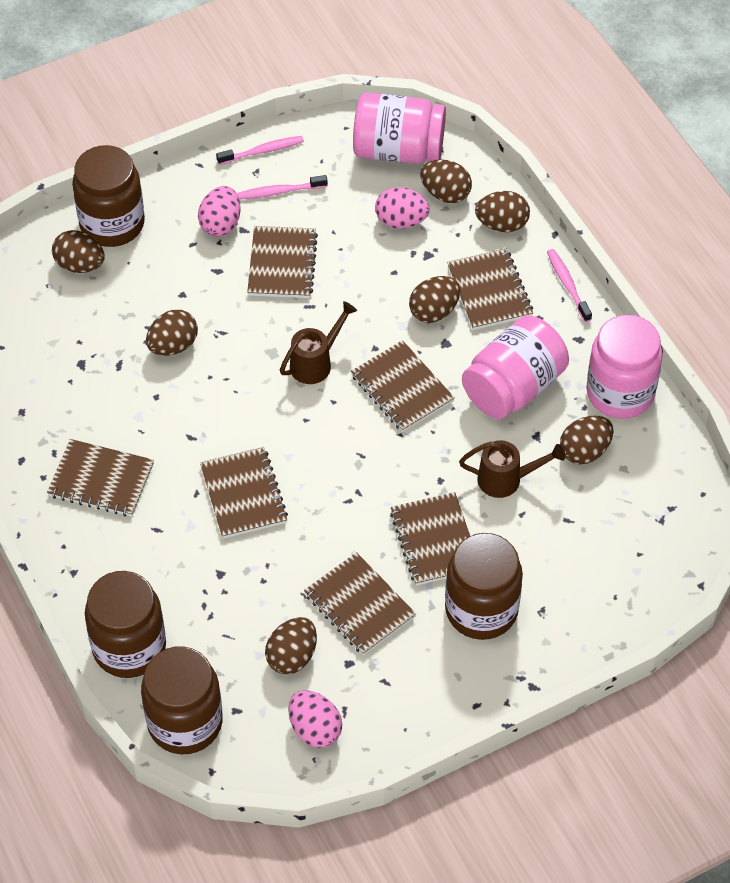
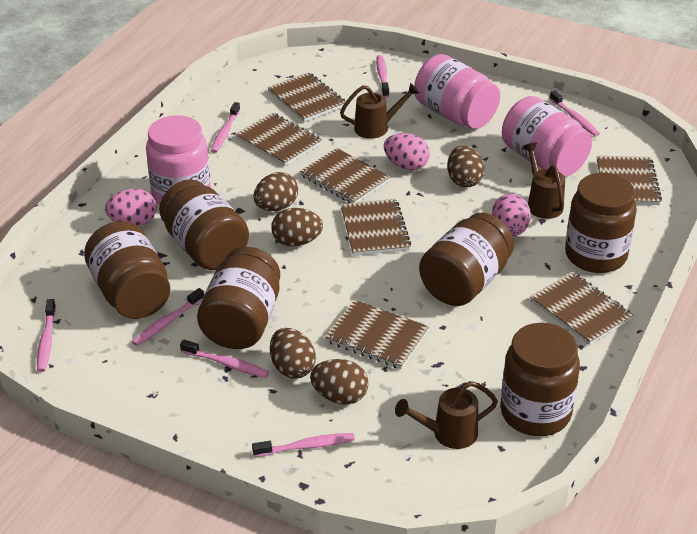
brown egg: 7 -> 5
brown jar: 4 -> 6
brown watering can: 2 -> 3
pink toothbrush: 3 -> 7

